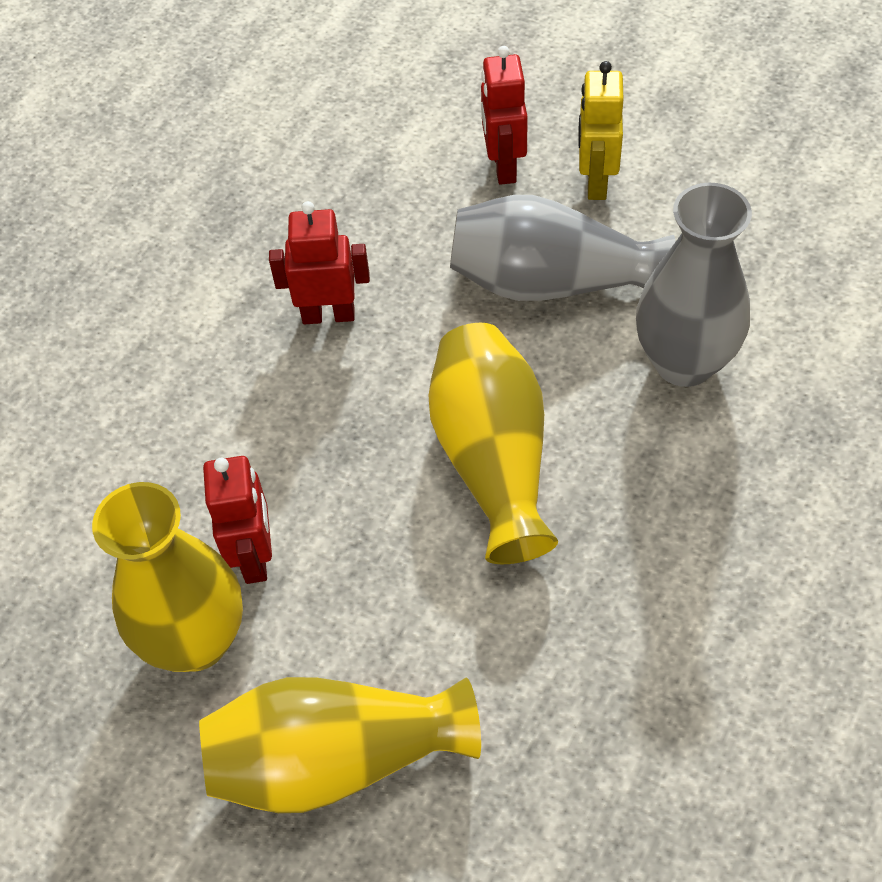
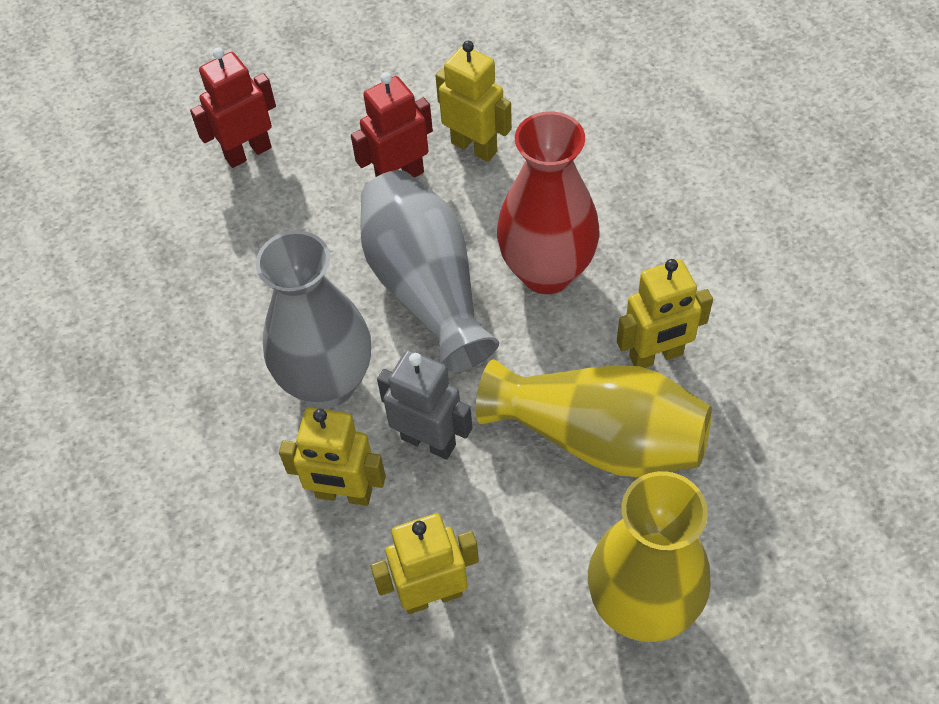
grey robot: 0 -> 1
red robot: 3 -> 2
red vase: 0 -> 1
yellow robot: 1 -> 4
yellow vase: 3 -> 2

